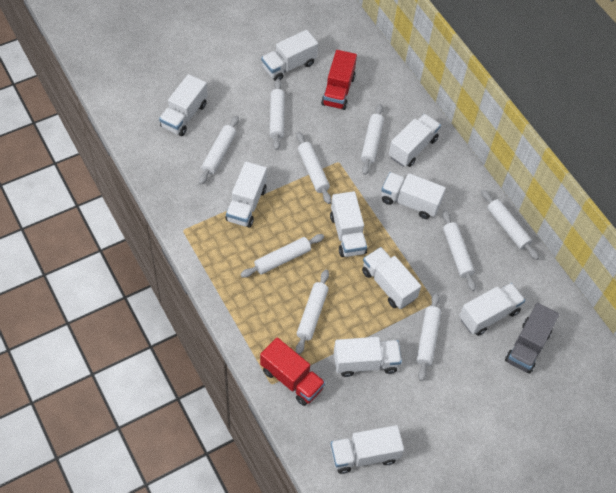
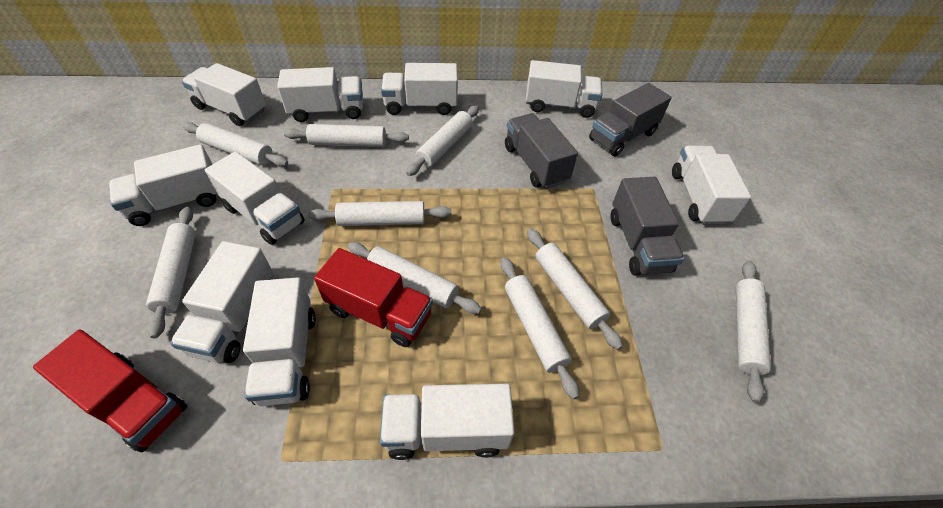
grey truck: 1 -> 3

